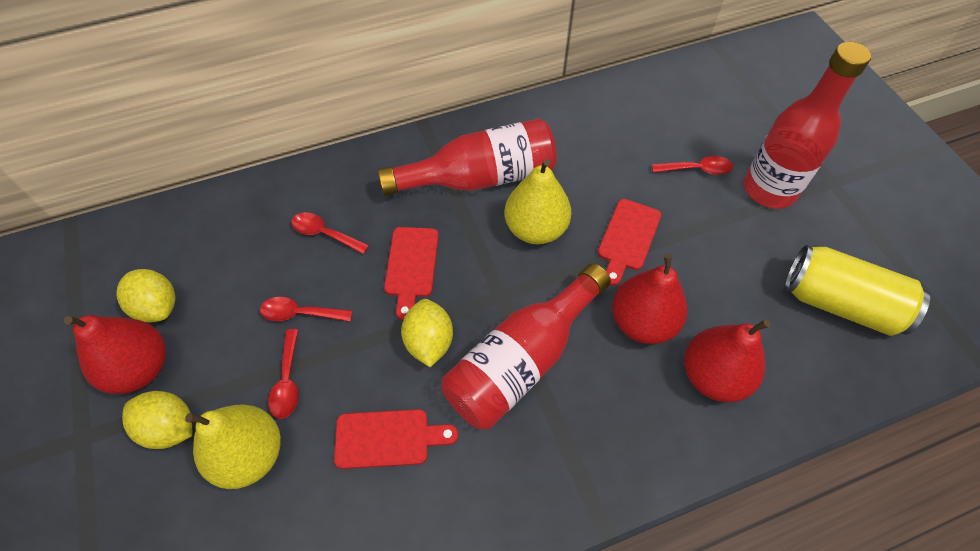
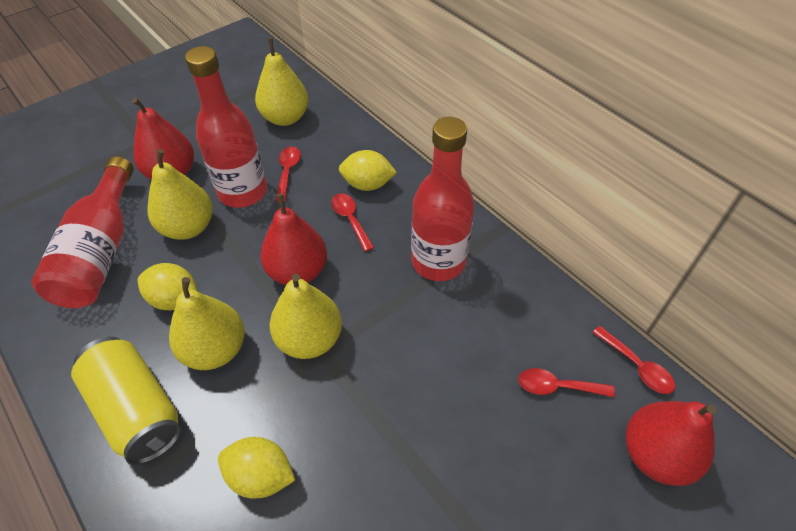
red cutting board: 3 -> 0
yellow pear: 2 -> 4

